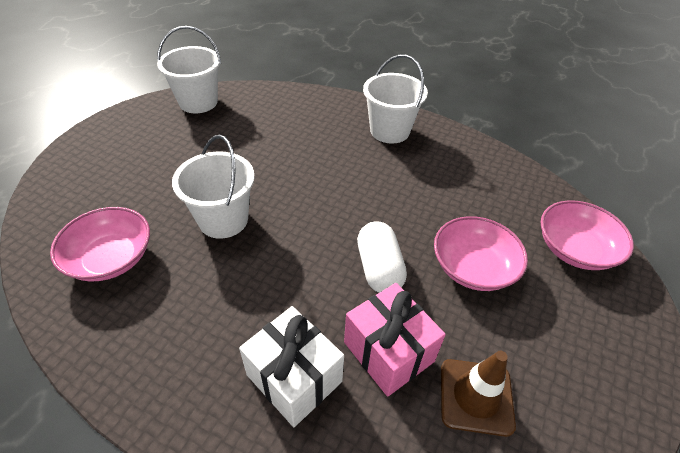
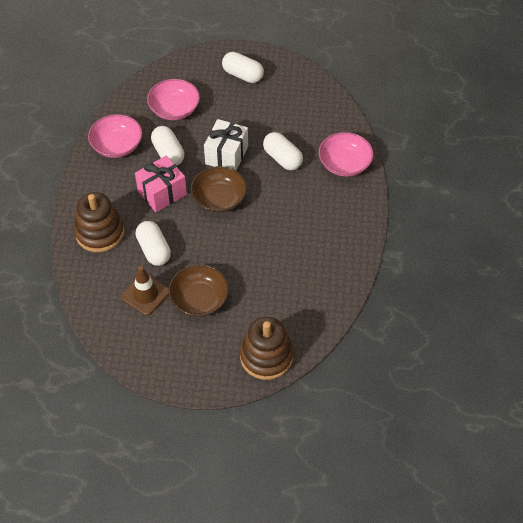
brown bowl: 0 -> 2
brown stacking toy: 0 -> 2
white bucket: 3 -> 0
white capsule: 1 -> 4

